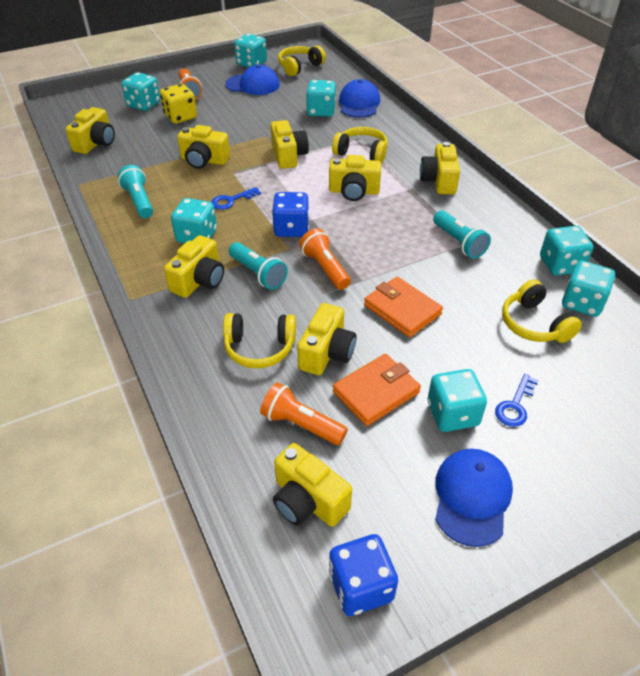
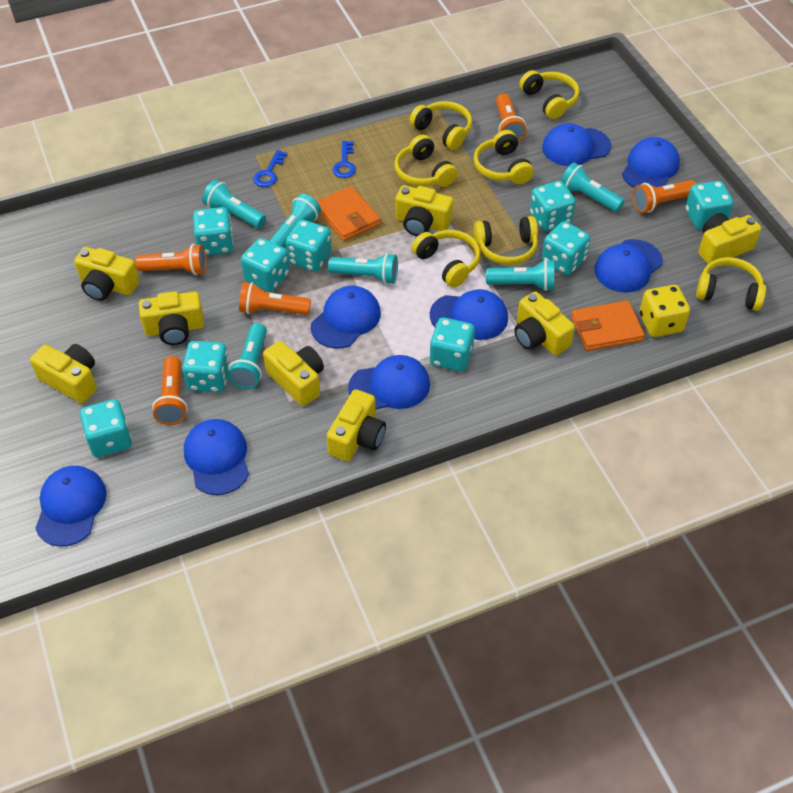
blue cap: 3 -> 8
blue dice: 2 -> 0
orange flashlight: 3 -> 5
turquoise dice: 7 -> 9
turquoise flashlight: 3 -> 6
yellow headphones: 4 -> 7

